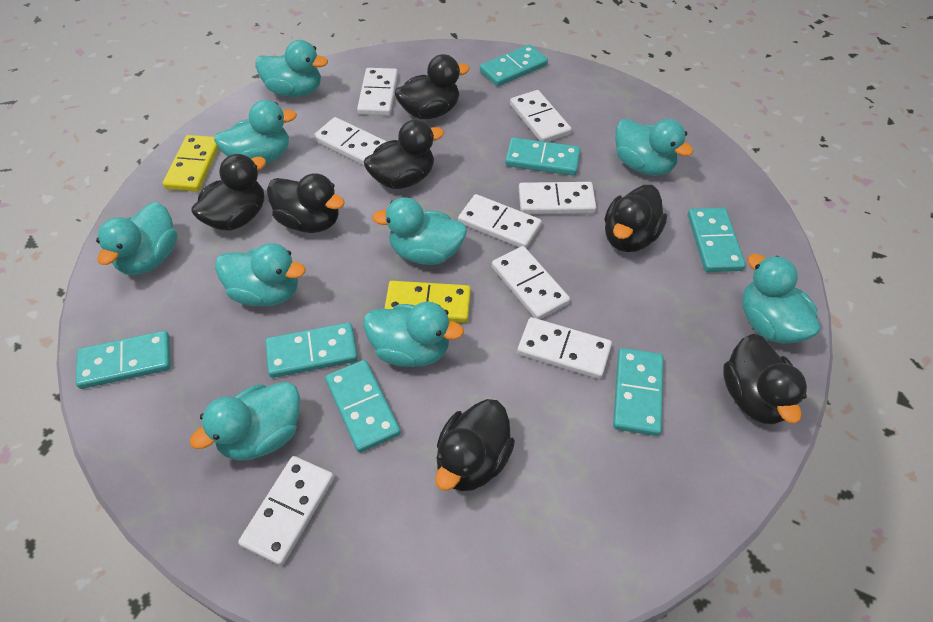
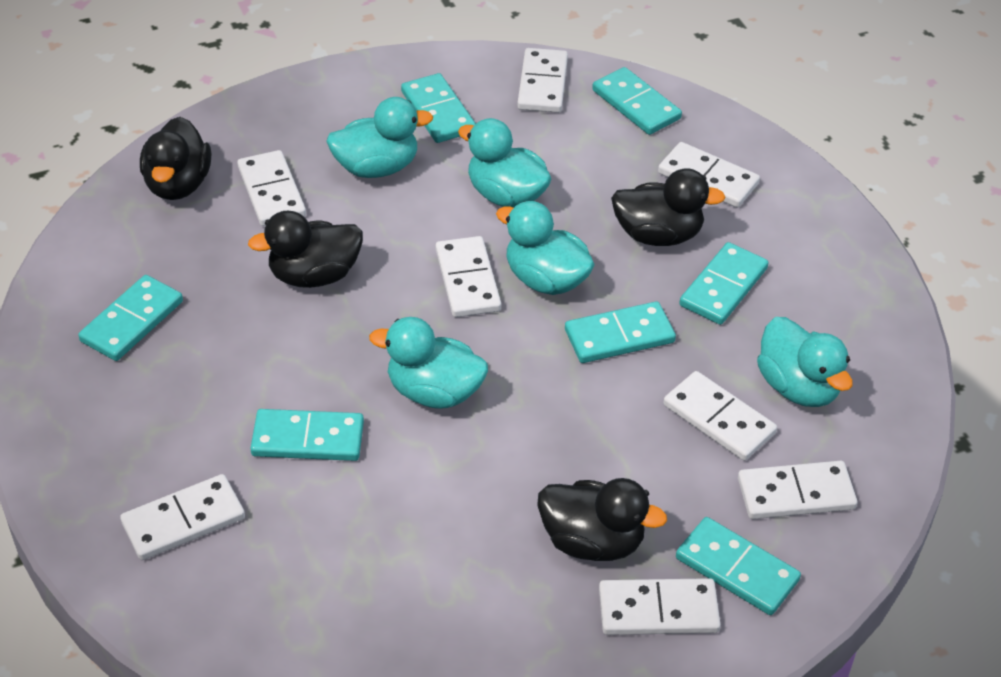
black duck: 7 -> 4
turquoise duck: 9 -> 5
yellow domino: 2 -> 0

